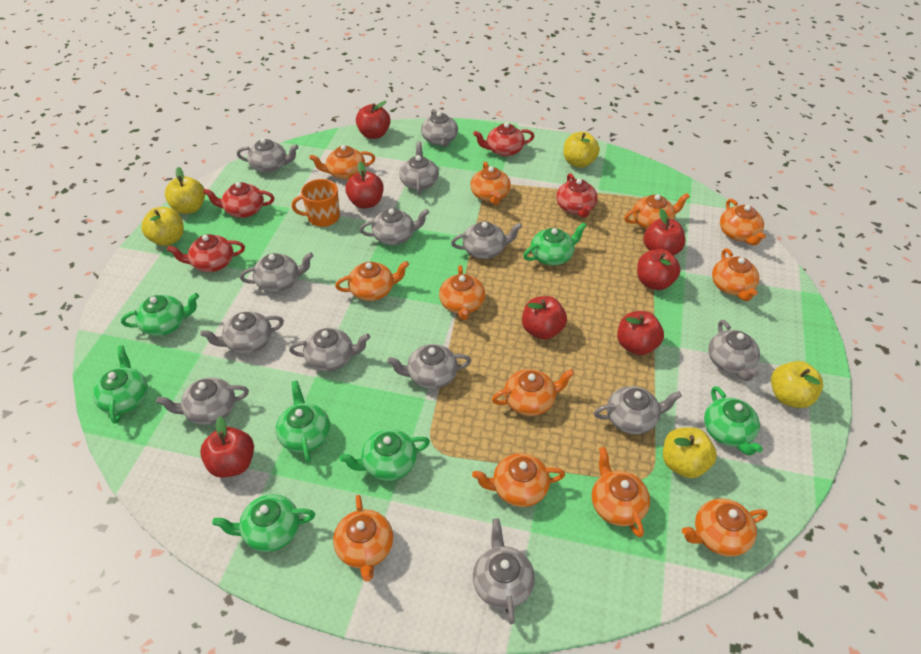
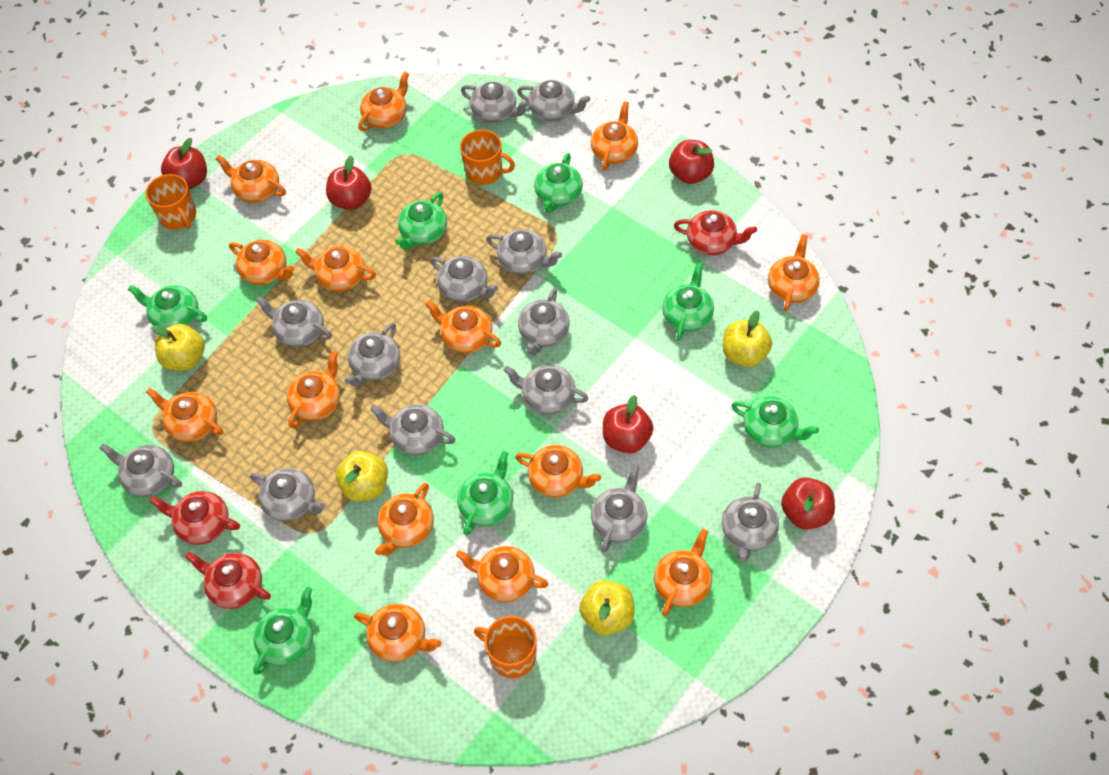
orange mug: 1 -> 3
orange teapot: 12 -> 14
red apple: 7 -> 5
red teapot: 4 -> 3
yellow apple: 5 -> 4

